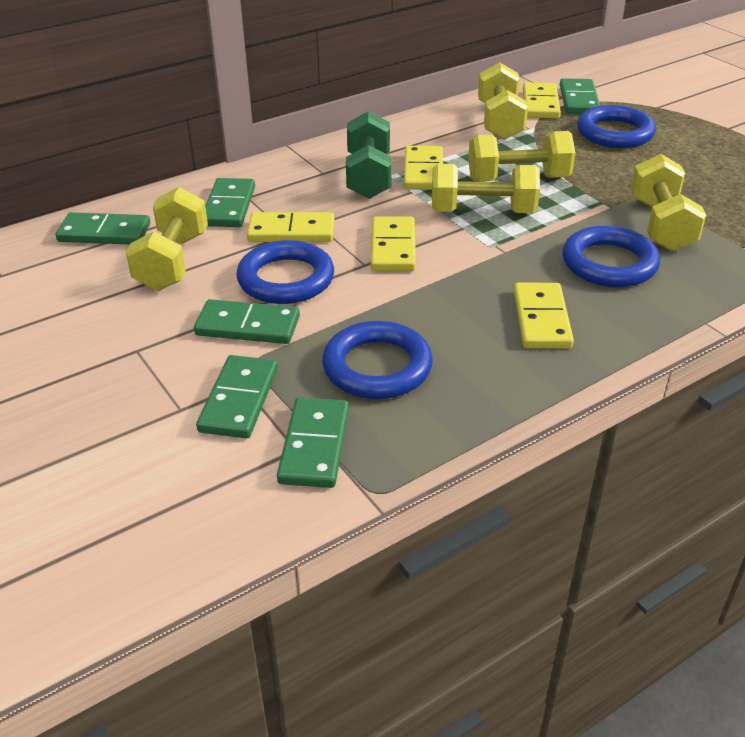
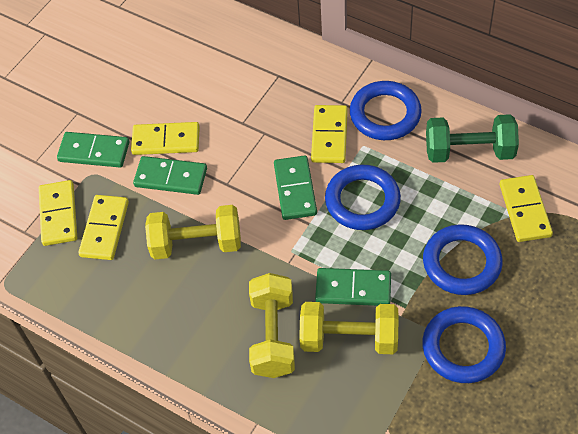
green domino: 6 -> 4
yellow dumbbell: 5 -> 3

